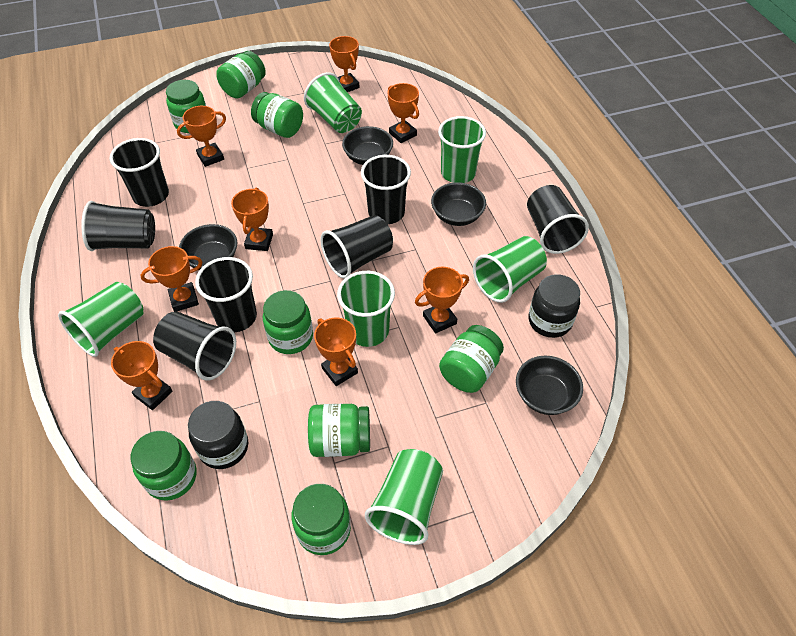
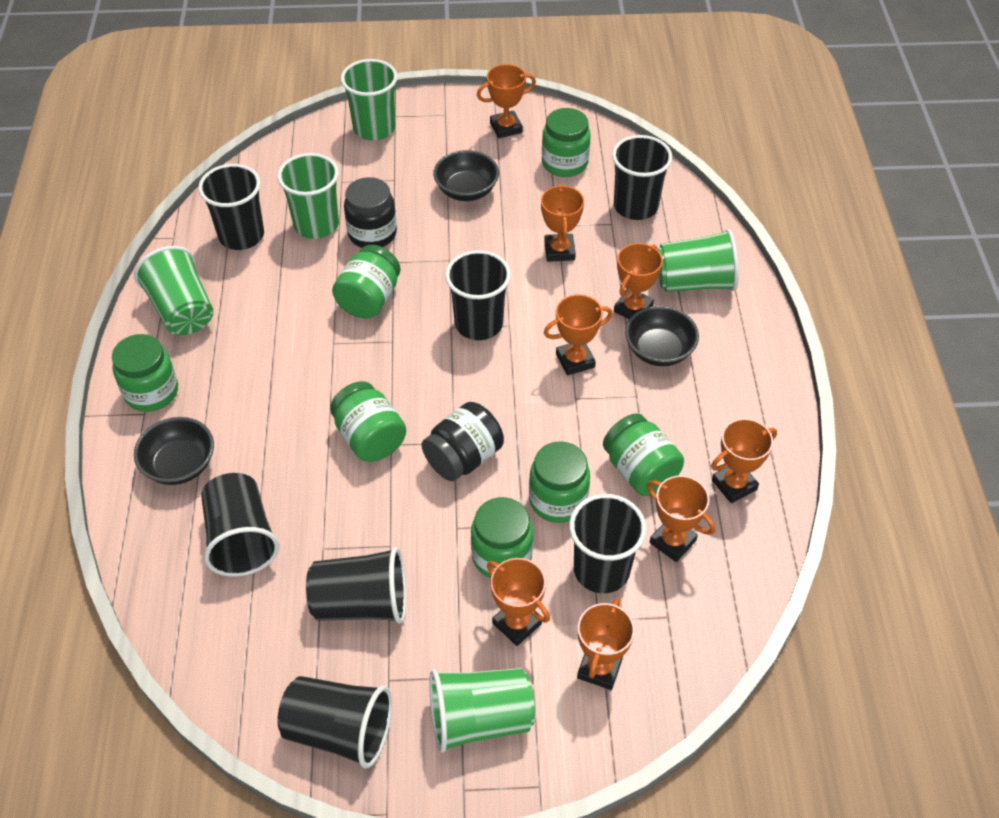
black bowl: 4 -> 3
green cup: 6 -> 5
green jar: 8 -> 7

